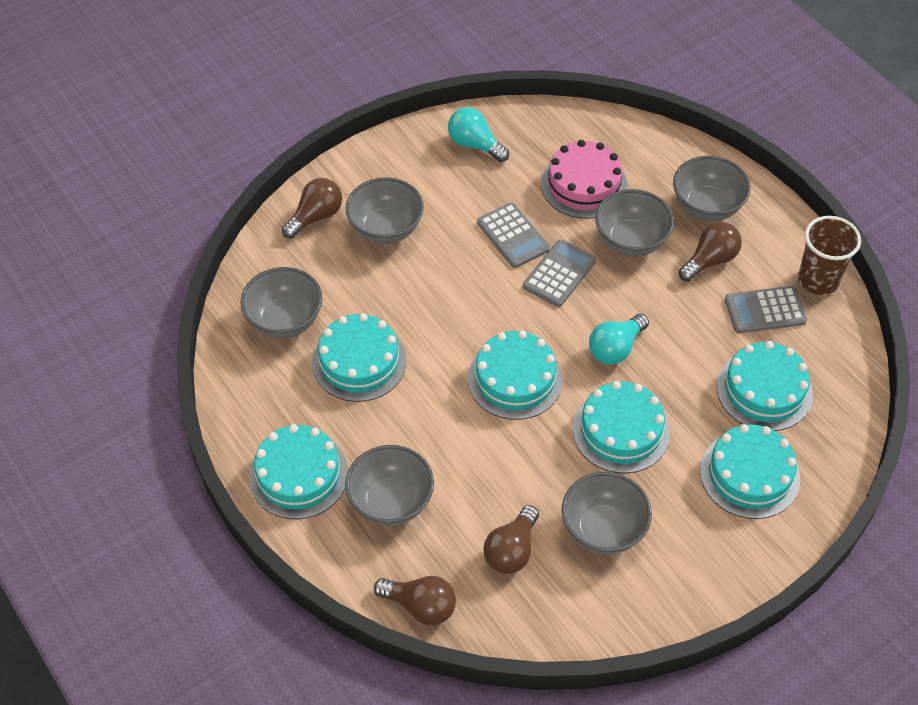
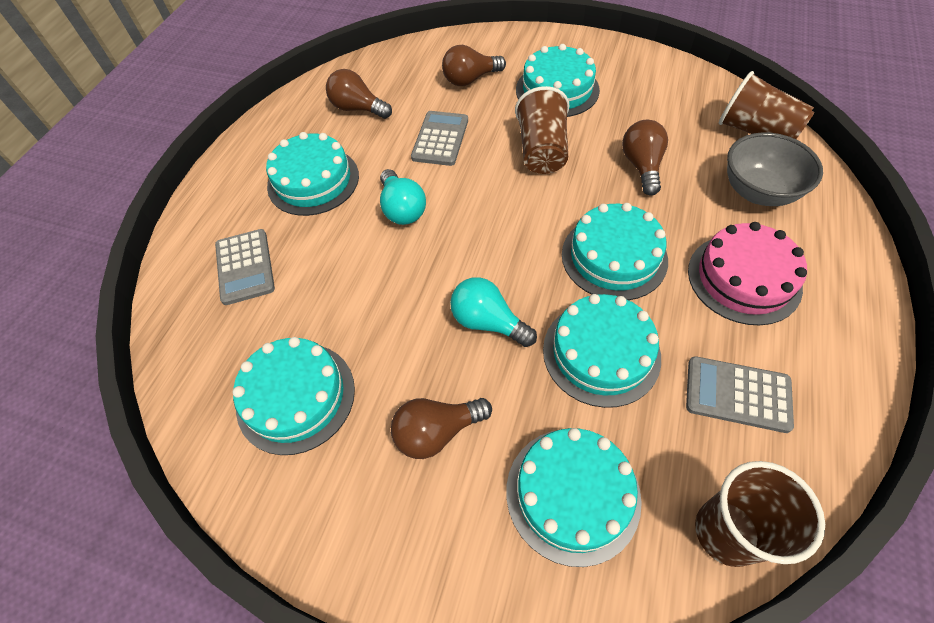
brown cup: 1 -> 3
grey bowl: 6 -> 1

